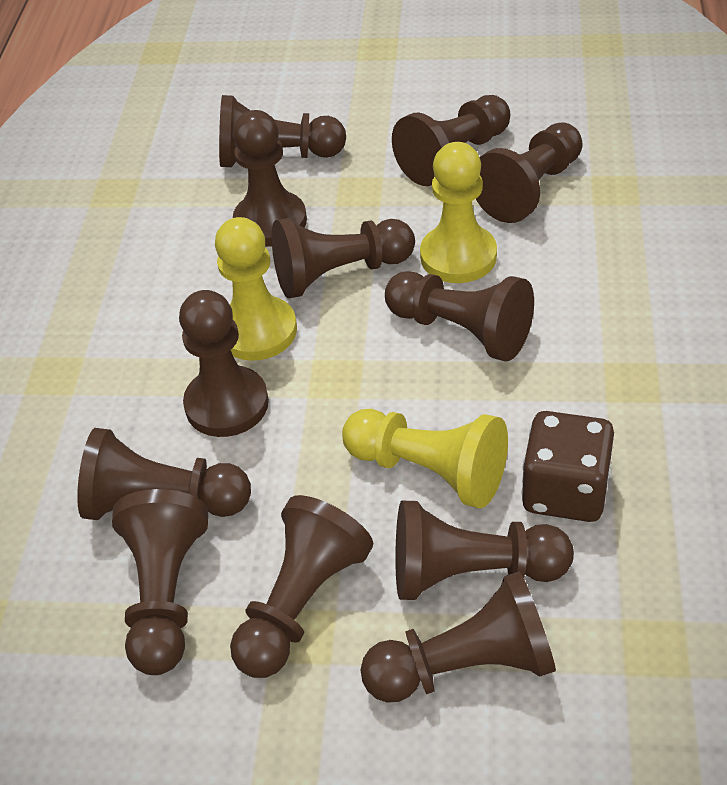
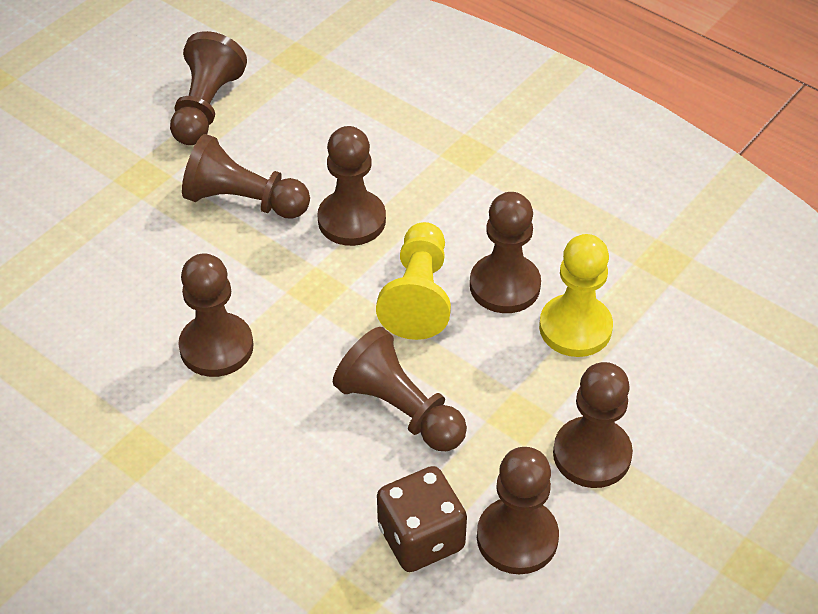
brown pawn: 12 -> 8
yellow pawn: 3 -> 2

